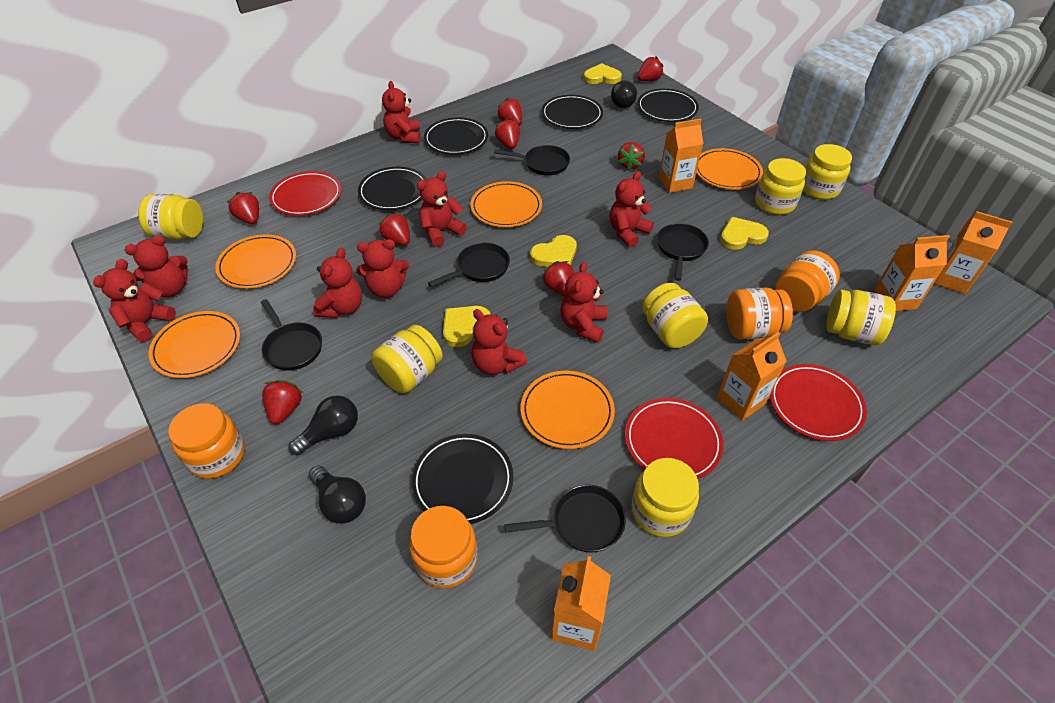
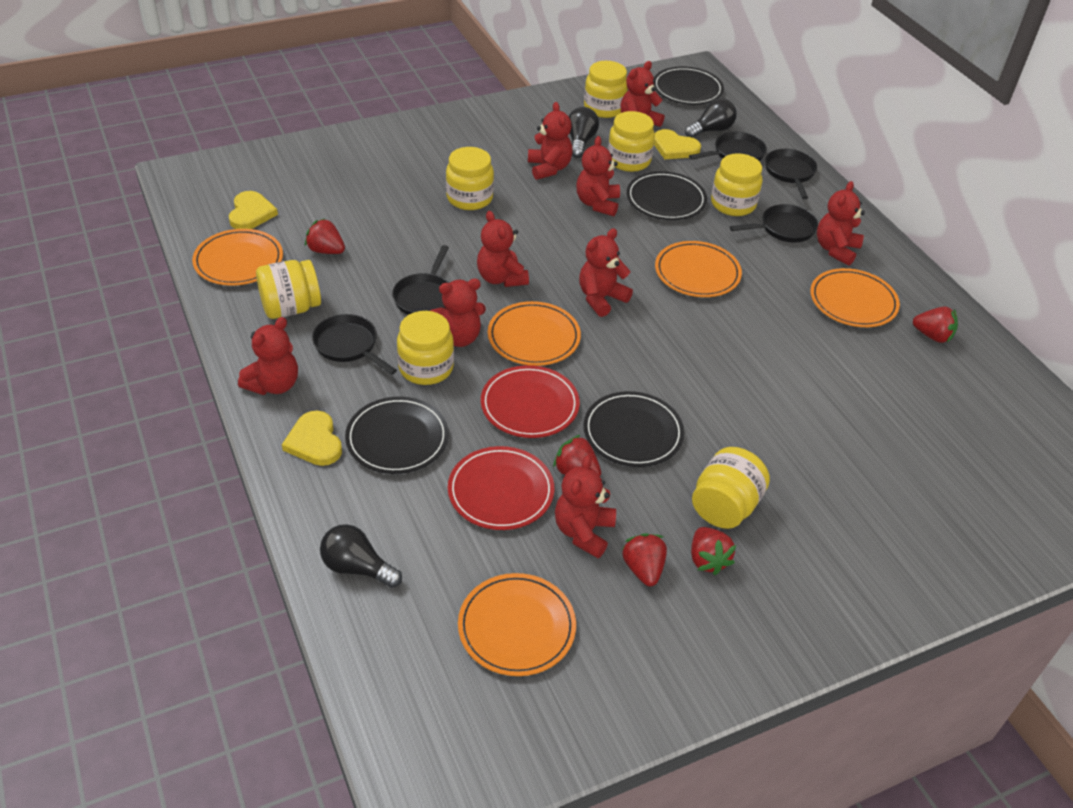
black plate: 5 -> 4
orange carton: 5 -> 0
orange jar: 4 -> 0
red plate: 3 -> 2
red strawberry: 8 -> 5
yellow heart: 4 -> 3

